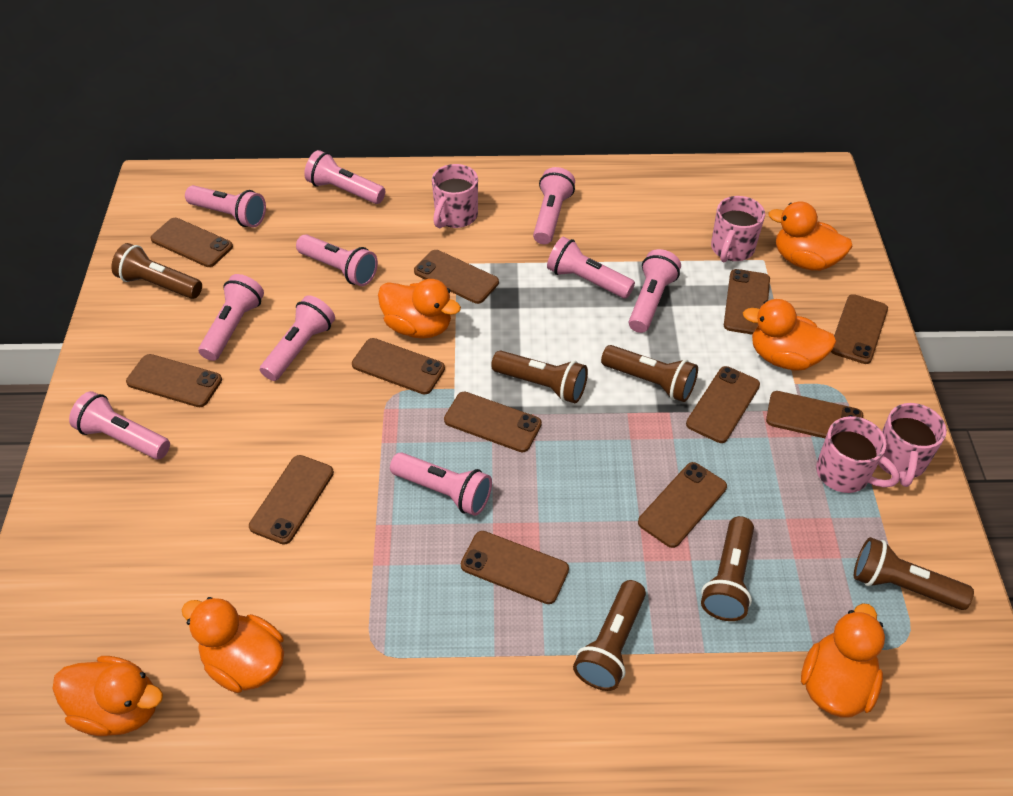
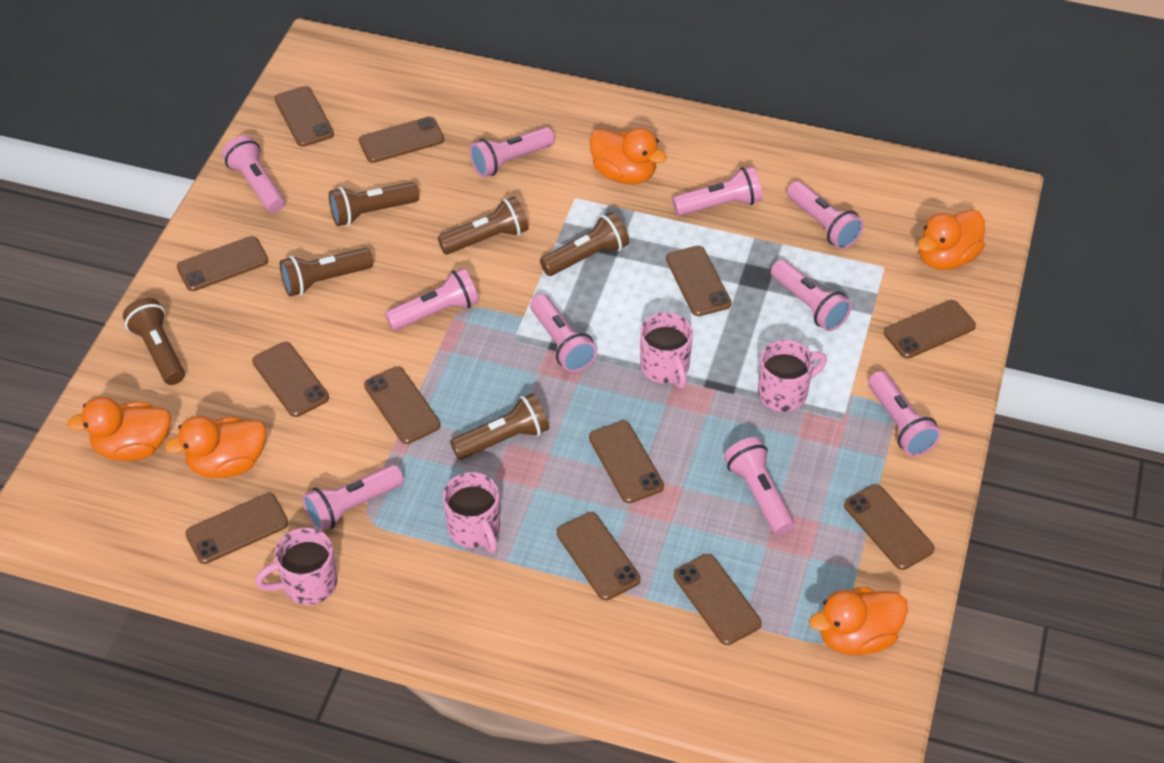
orange duck: 6 -> 5

